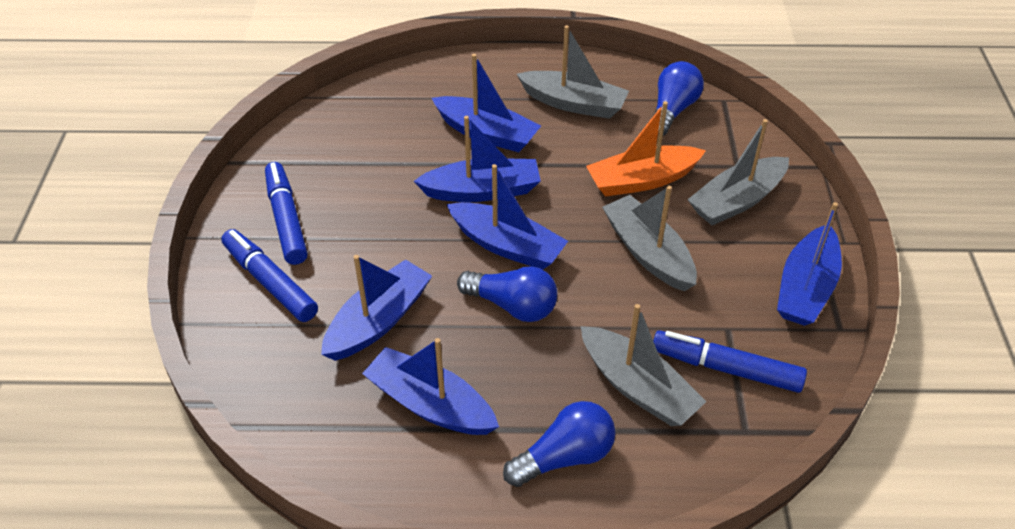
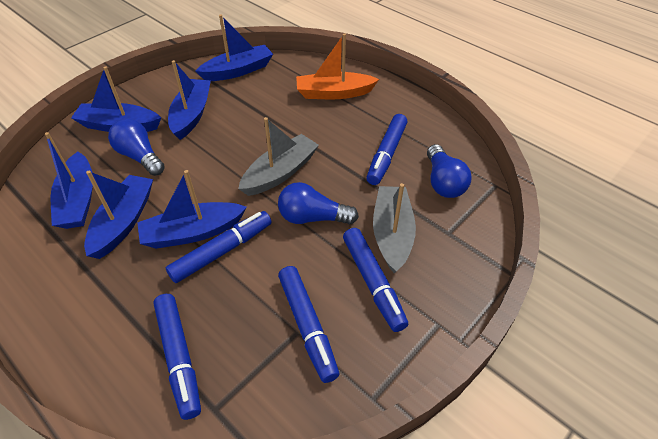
blue marker: 3 -> 5
grey boat: 4 -> 2

